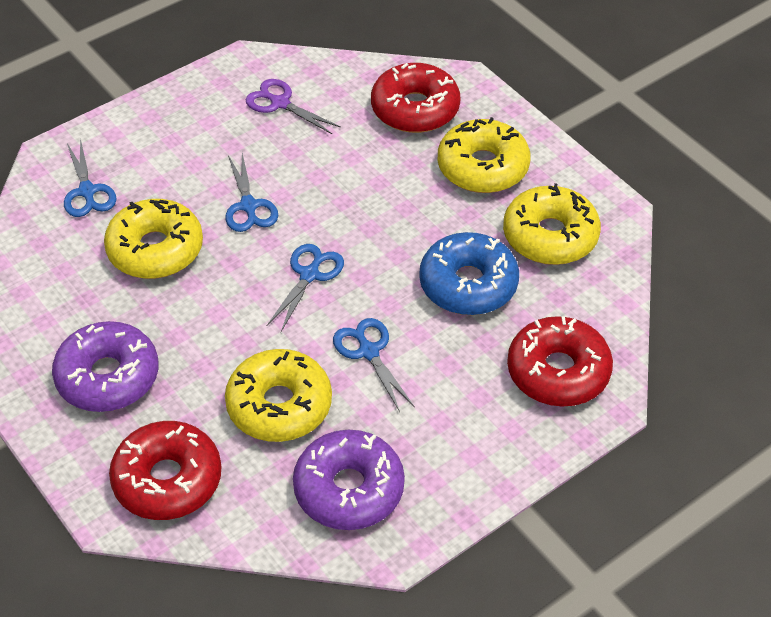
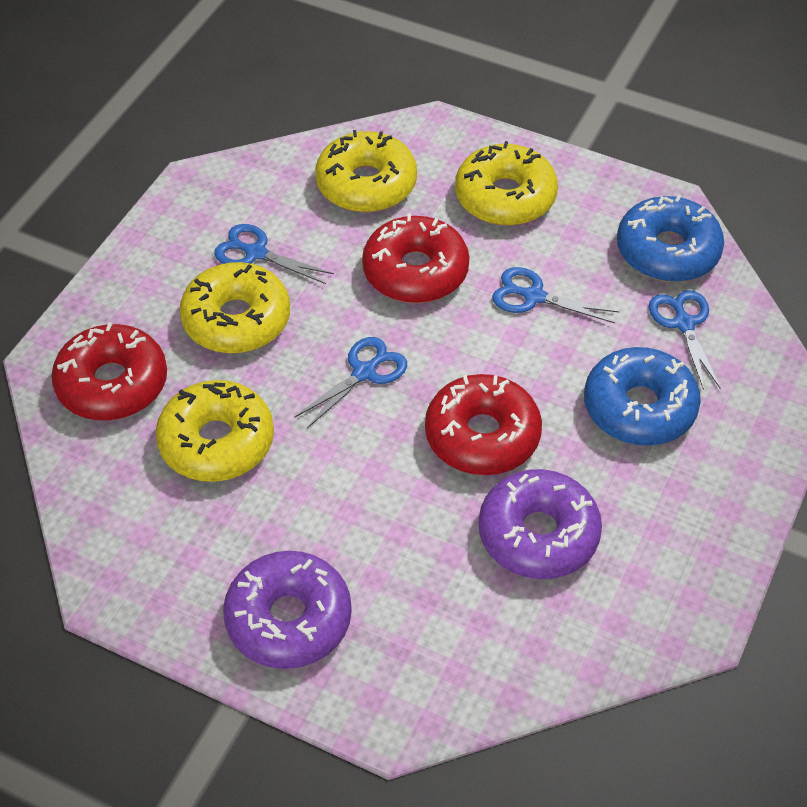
blue donut: 1 -> 2
purple scissors: 1 -> 0

